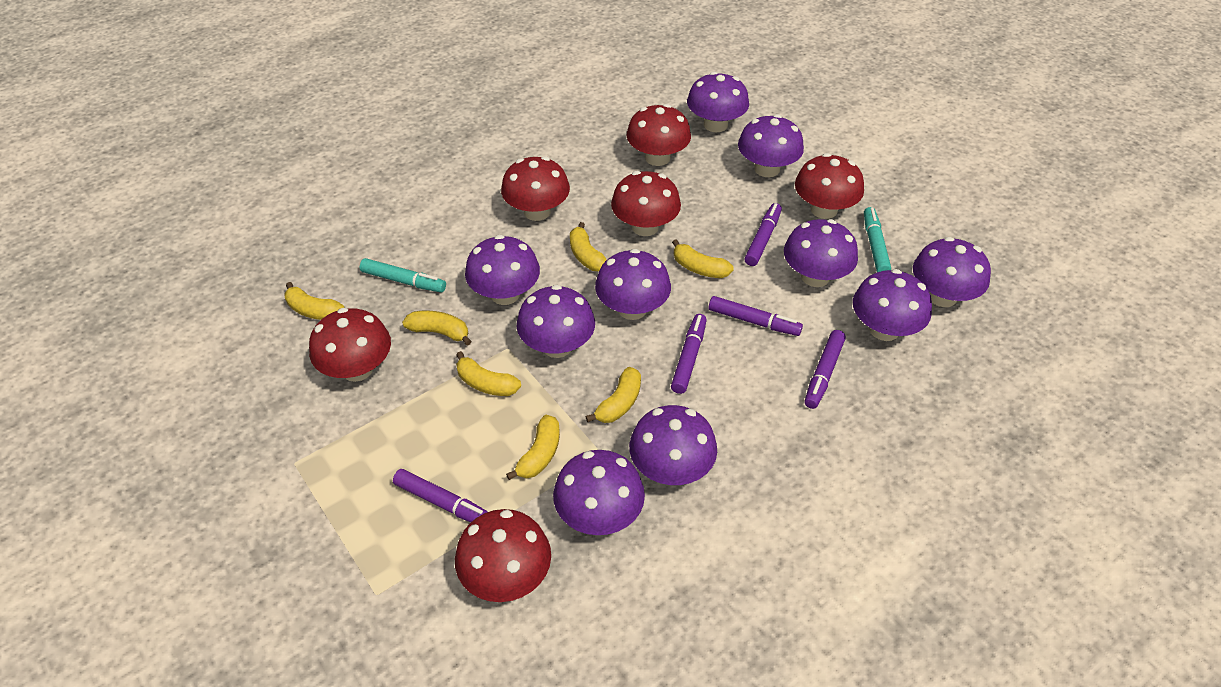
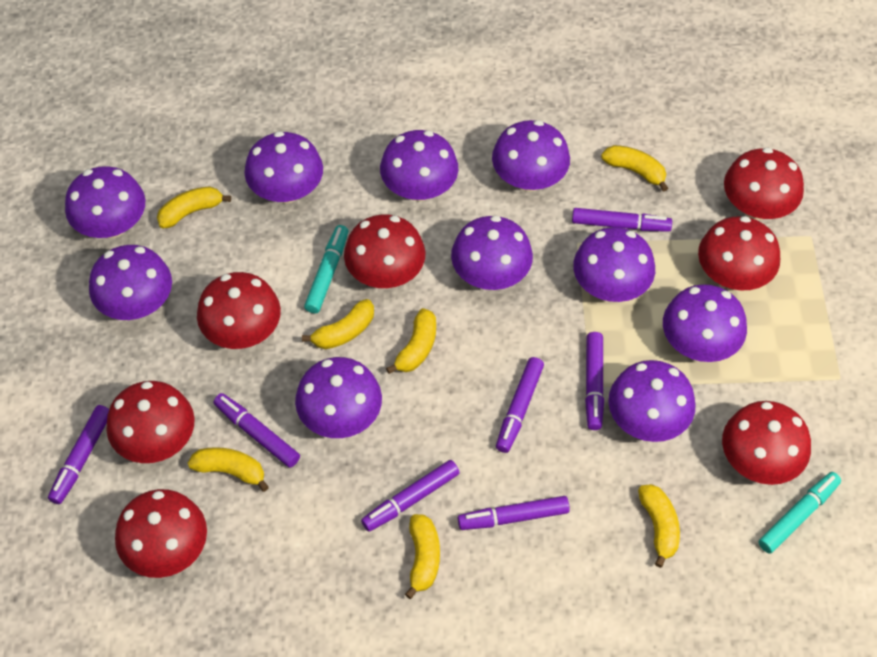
purple marker: 5 -> 7
red mushroom: 6 -> 7

